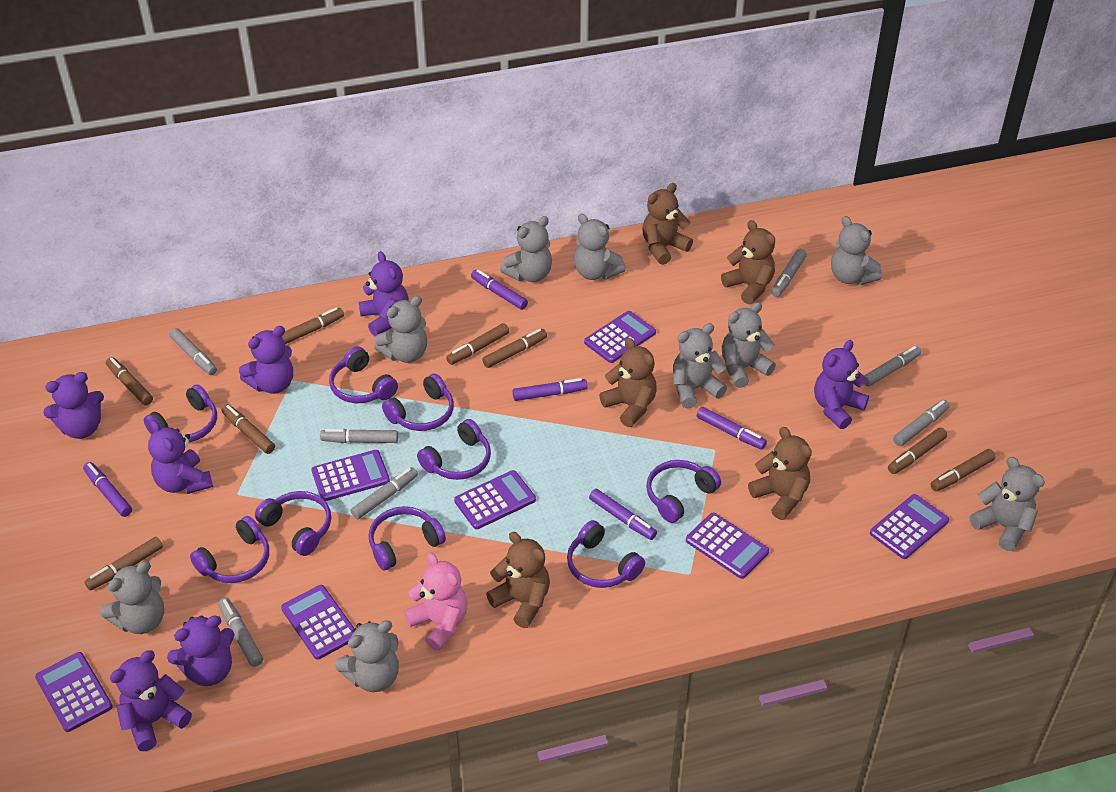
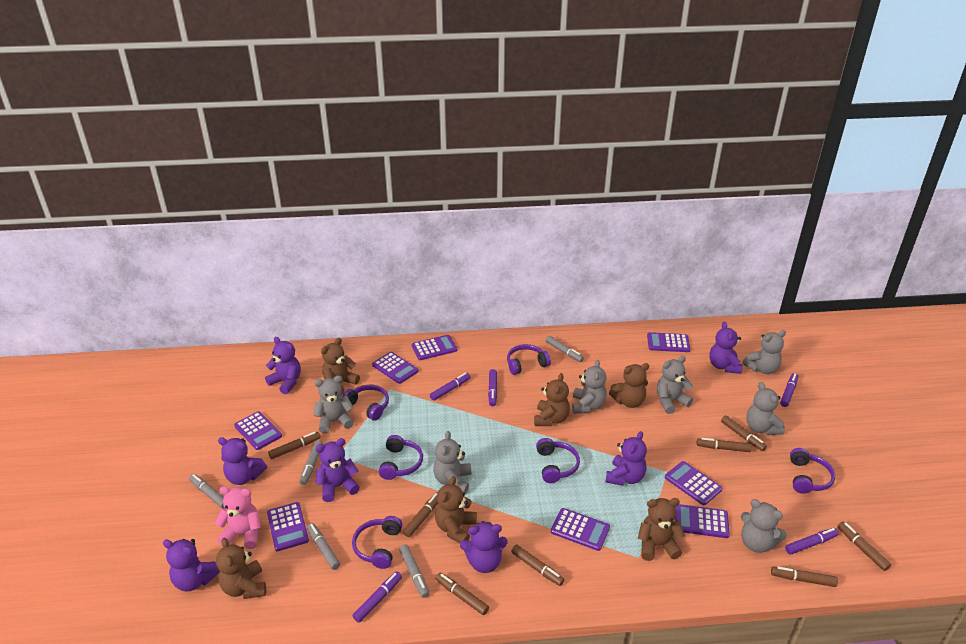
brown teddy bear: 5 -> 6
grey marker: 7 -> 5
grey teddy bear: 9 -> 7
purple calculator: 7 -> 8
purple headphones: 9 -> 6

